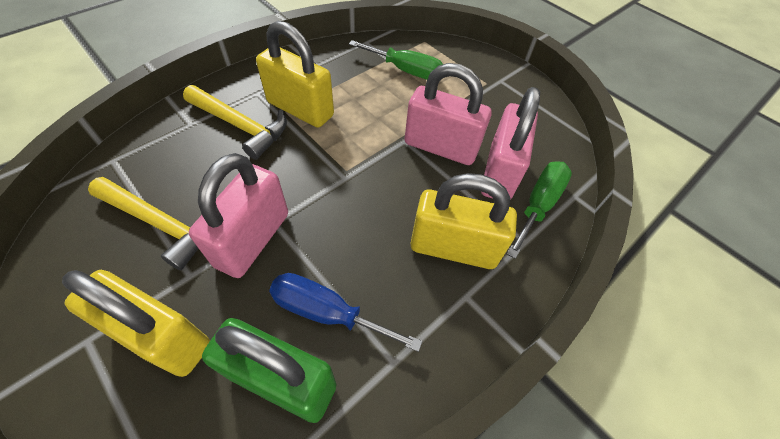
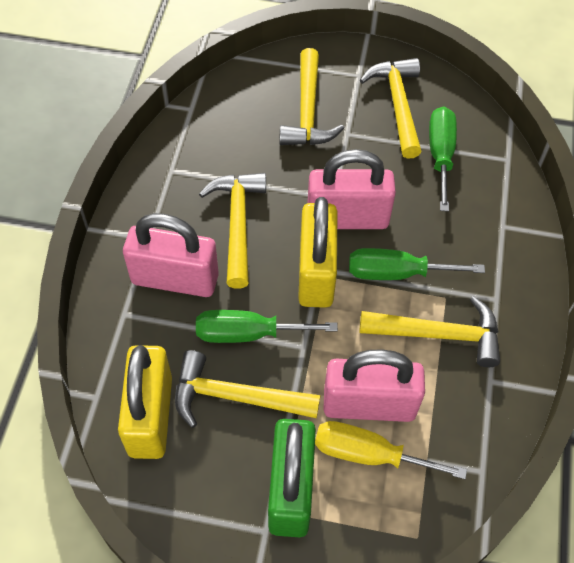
blue screwdriver: 1 -> 0
green screwdriver: 2 -> 3
yellow hammer: 2 -> 5
yellow padlock: 3 -> 2
yellow screwdriver: 0 -> 1

